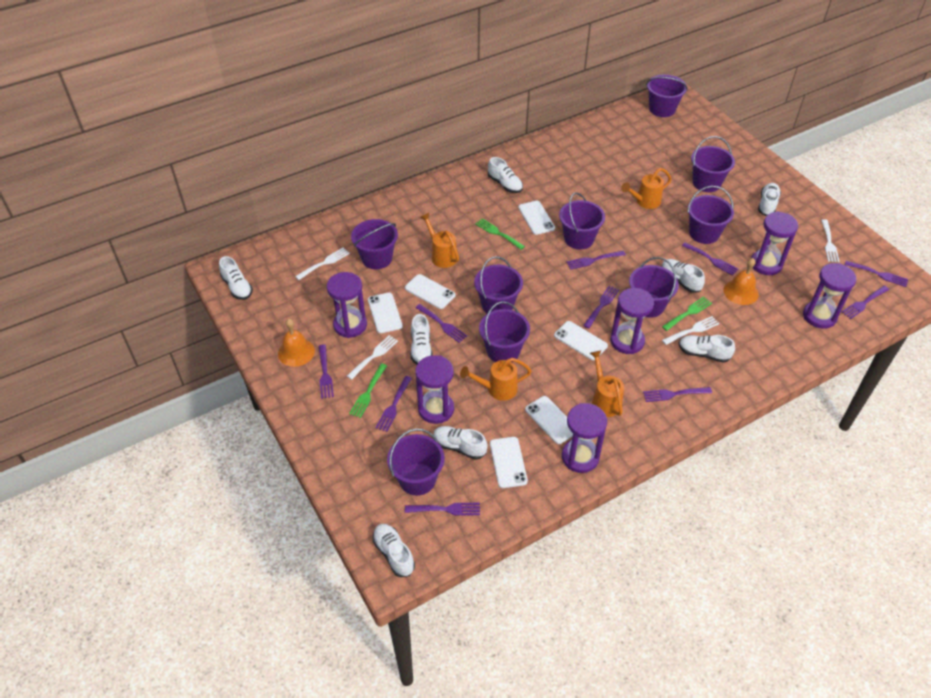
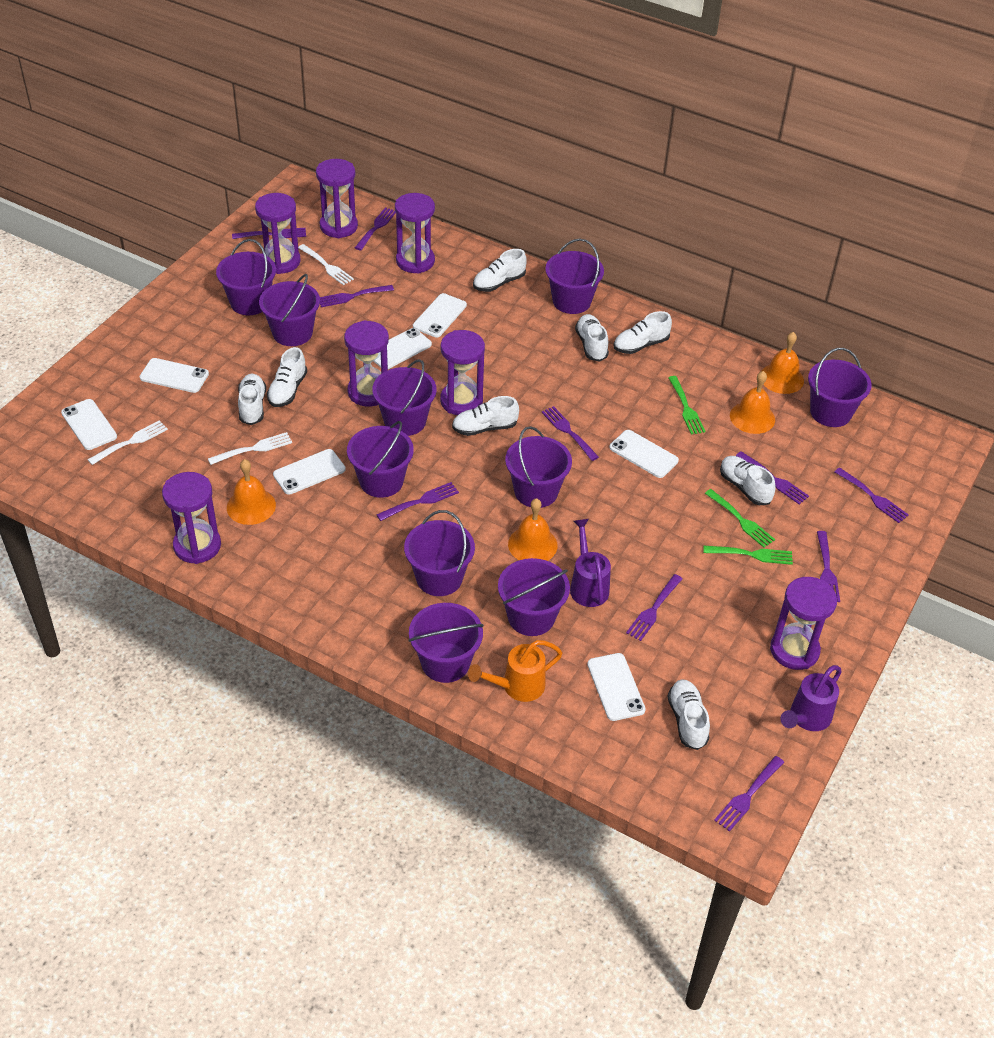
orange bell: 2 -> 4
orange watering can: 4 -> 1
purple bucket: 9 -> 10
purple hourglass: 6 -> 7
purple watering can: 0 -> 2
white fork: 4 -> 3
white phone: 6 -> 7

